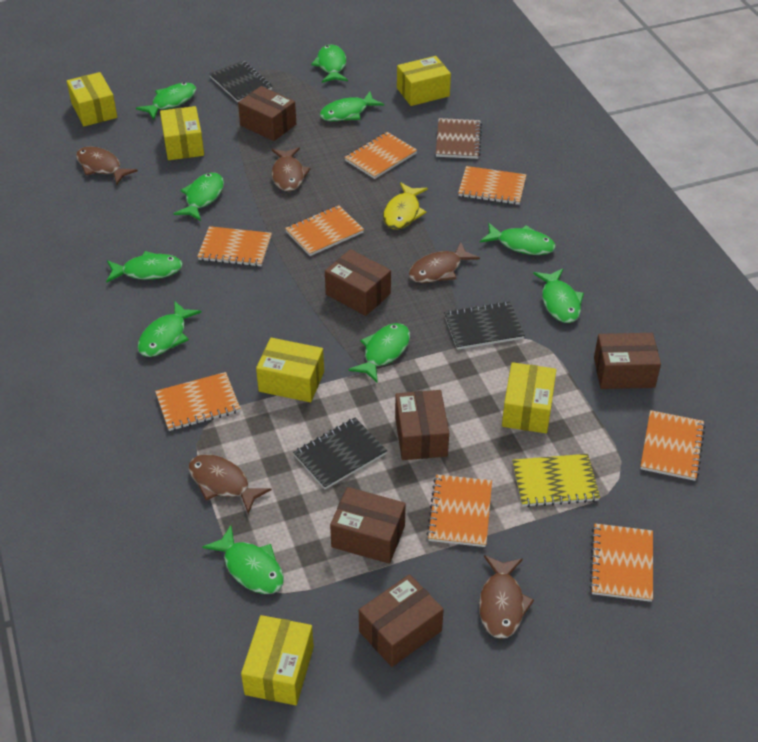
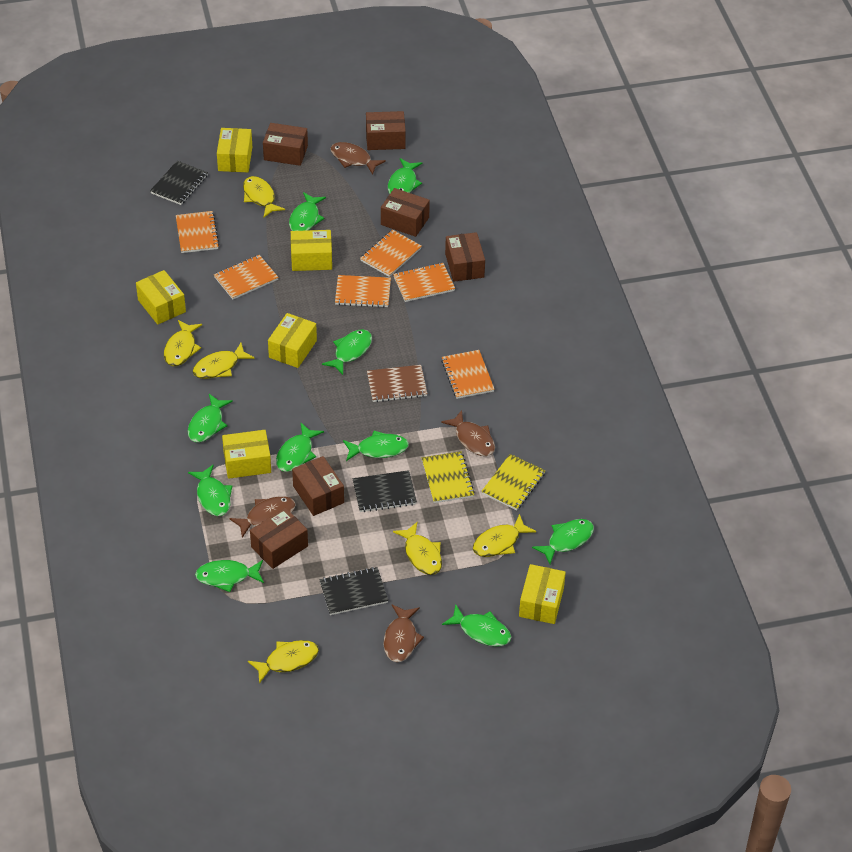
brown fish: 5 -> 4
orange notebook: 8 -> 6
yellow fish: 1 -> 6
yellow notebook: 1 -> 2

